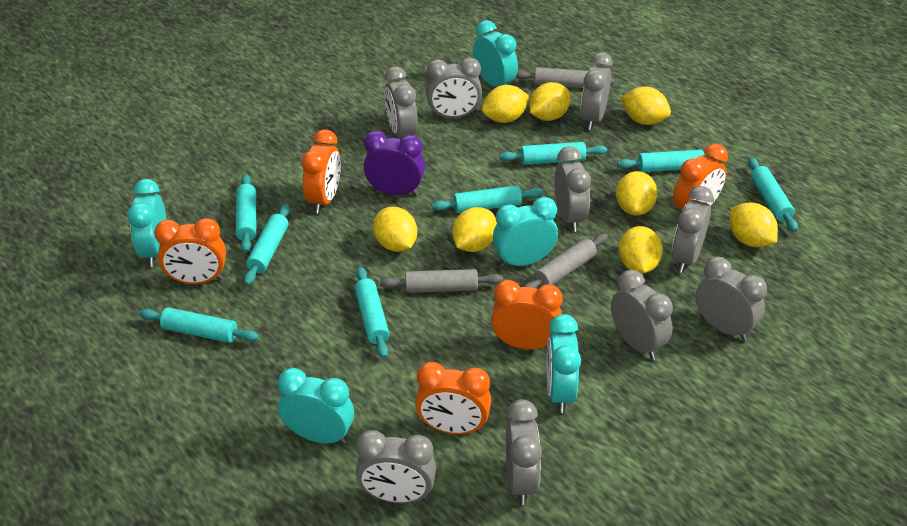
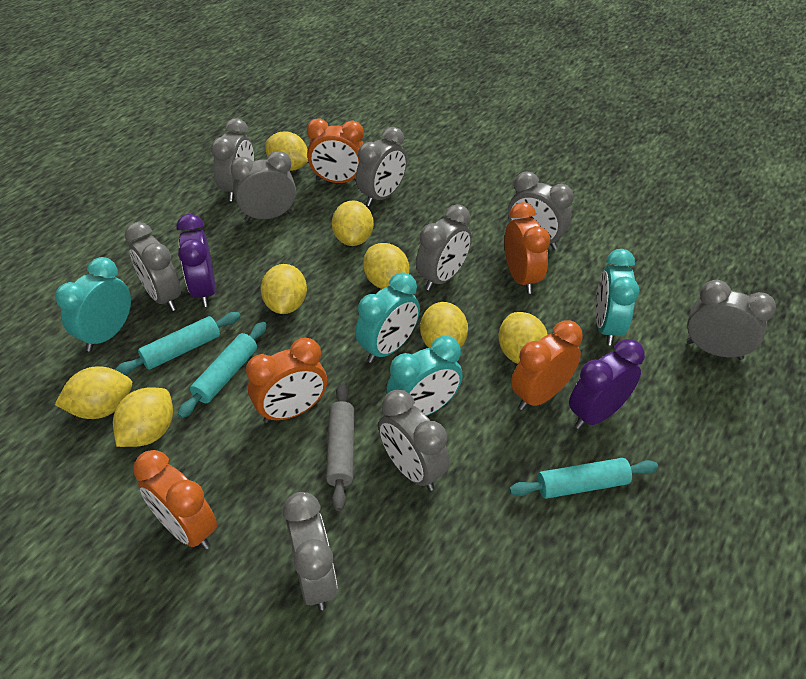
grey rolling pin: 3 -> 1
purple clock: 1 -> 2
turquoise clock: 5 -> 4
turquoise rolling pin: 8 -> 3

